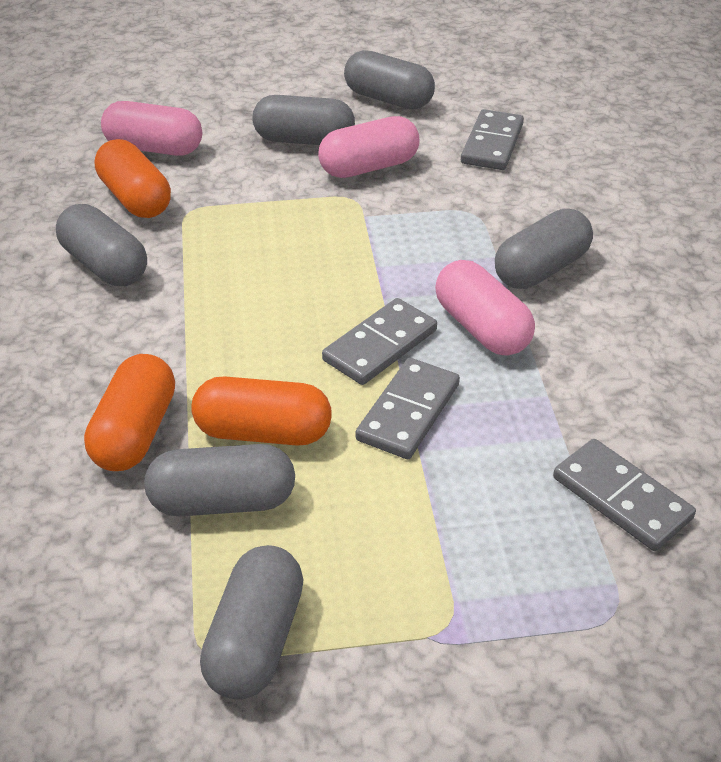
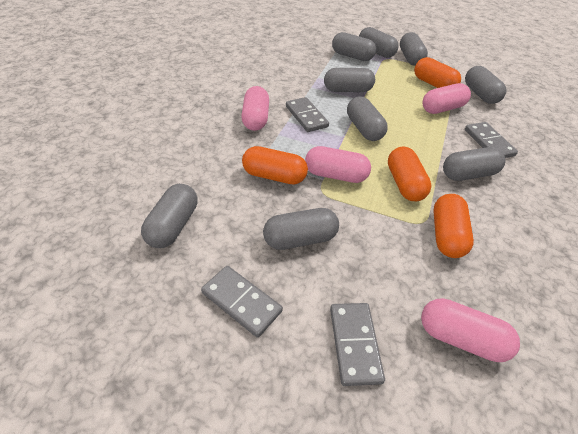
grey capsule: 6 -> 9
orange capsule: 3 -> 4
pink capsule: 3 -> 4

